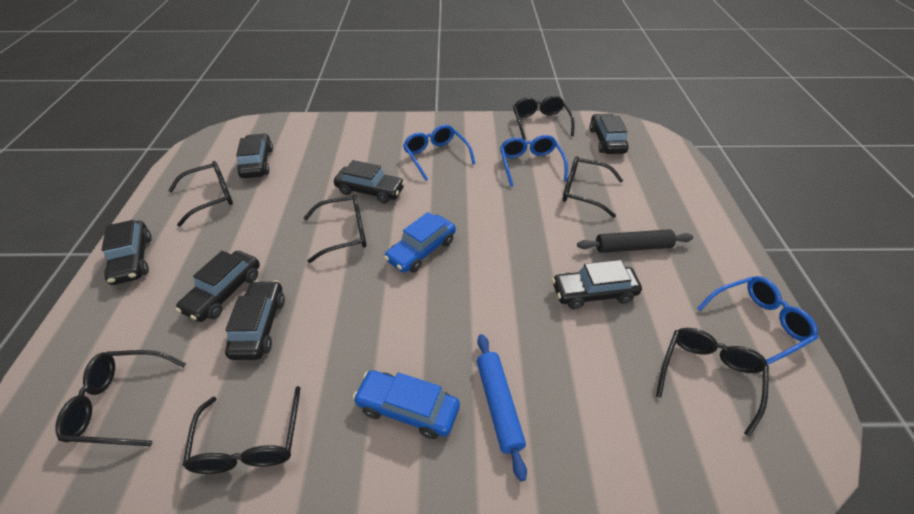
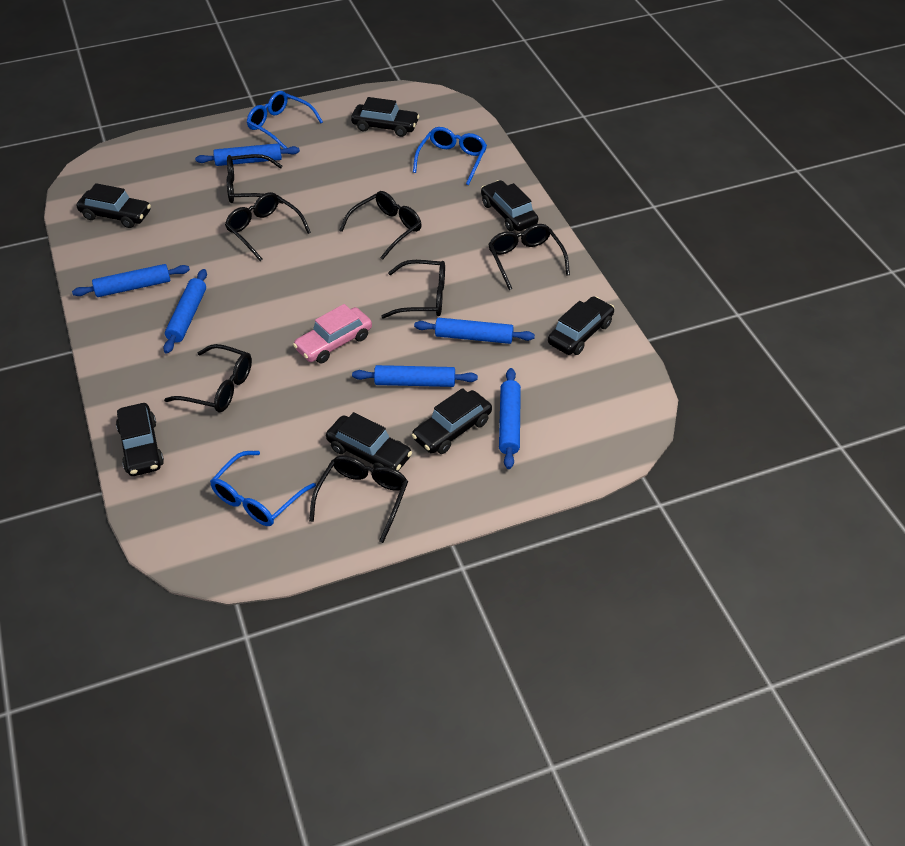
black rolling pin: 1 -> 0
blue car: 2 -> 0
blue rolling pin: 1 -> 6
pink car: 0 -> 1

